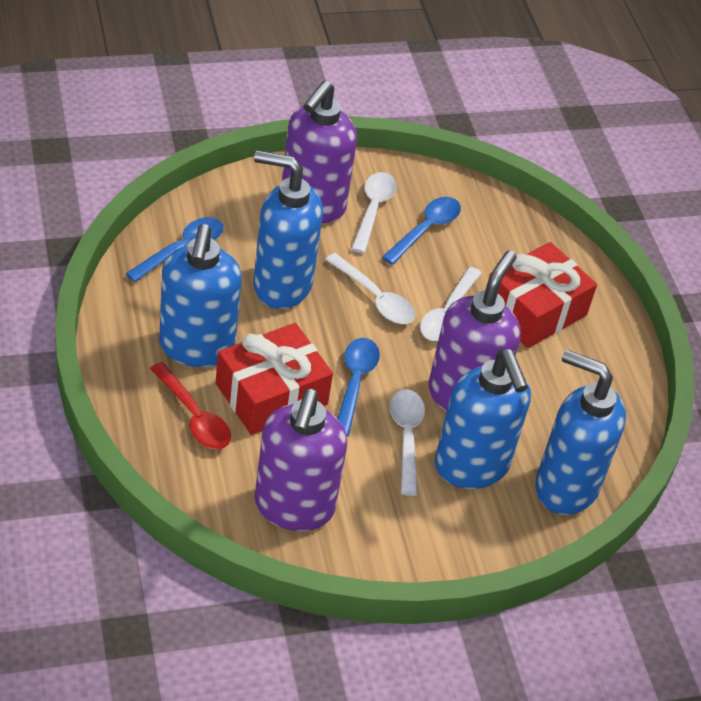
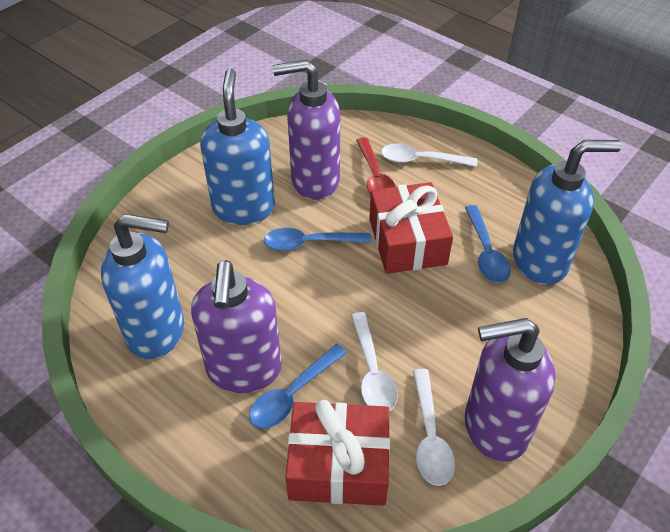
blue soap dispenser: 4 -> 3
white spoon: 4 -> 3

